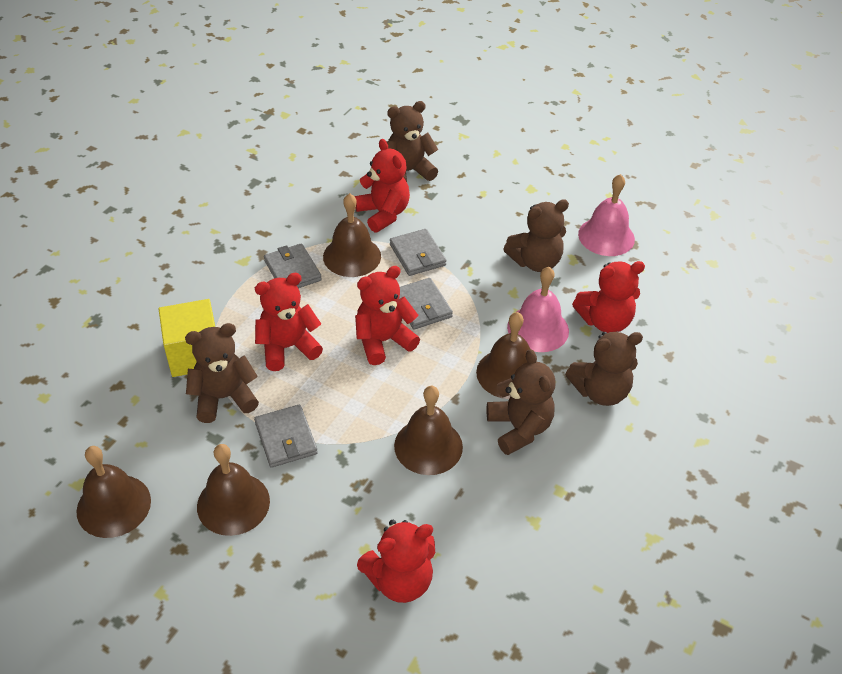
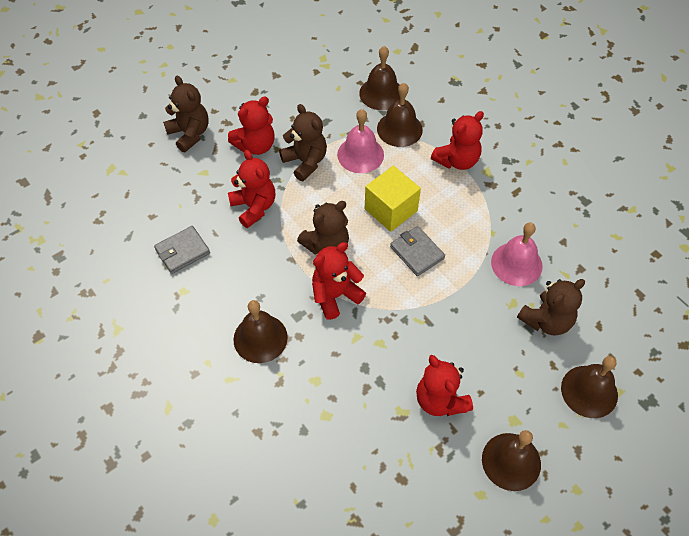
brown teddy bear: 5 -> 4
grey wallet: 4 -> 2

